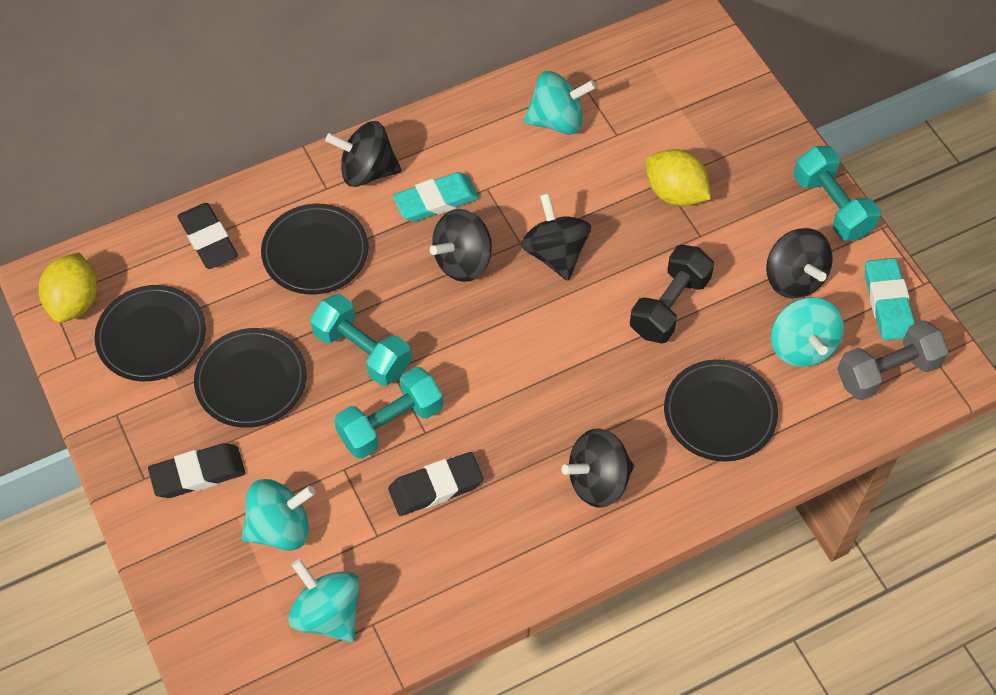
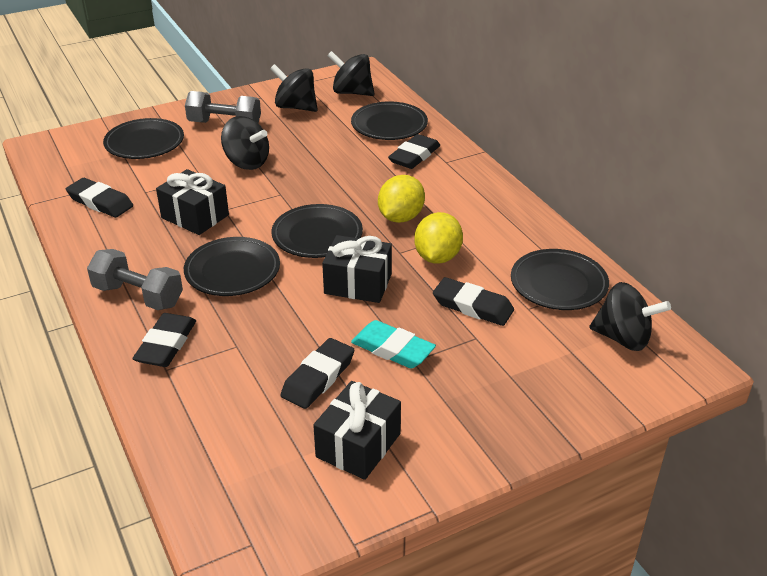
black dumbbell: 1 -> 0
black eraser: 3 -> 5
black gift: 0 -> 3
black plate: 4 -> 5
black spinning top: 5 -> 4
grey dumbbell: 1 -> 2
turquoise dumbbell: 3 -> 0
turquoise eraser: 2 -> 1
turquoise spinning top: 4 -> 0

